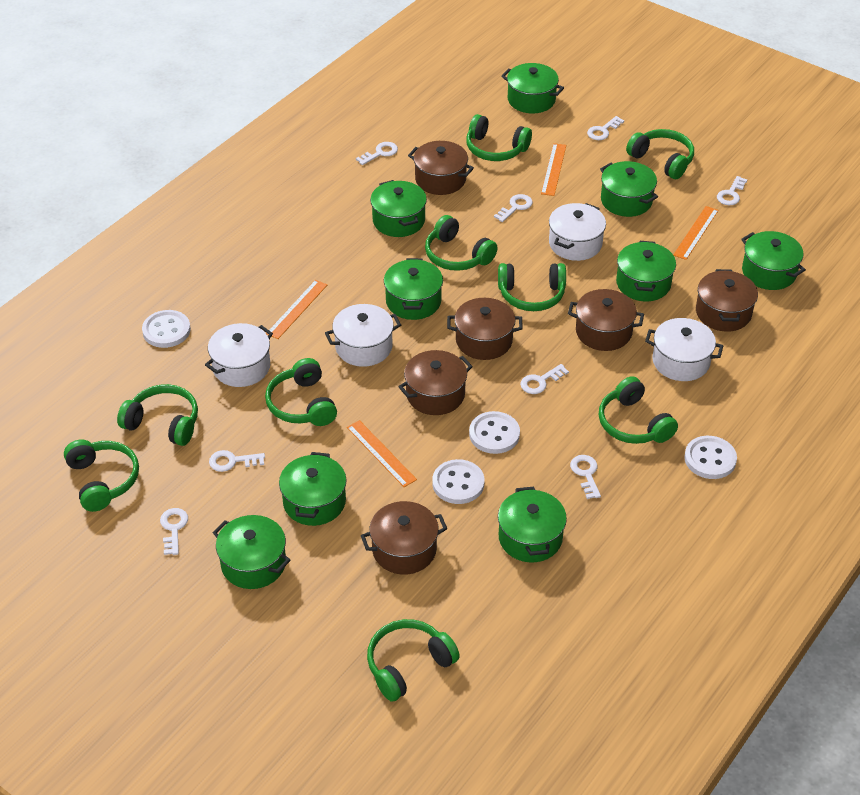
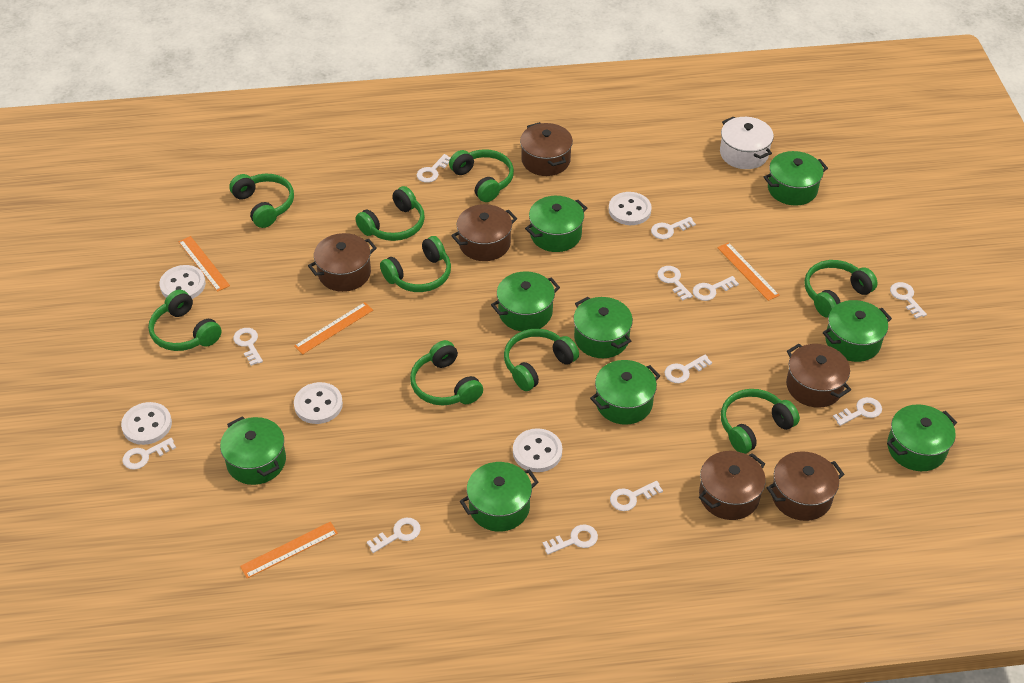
white button: 4 -> 5
white key: 8 -> 12
white pot: 4 -> 1

